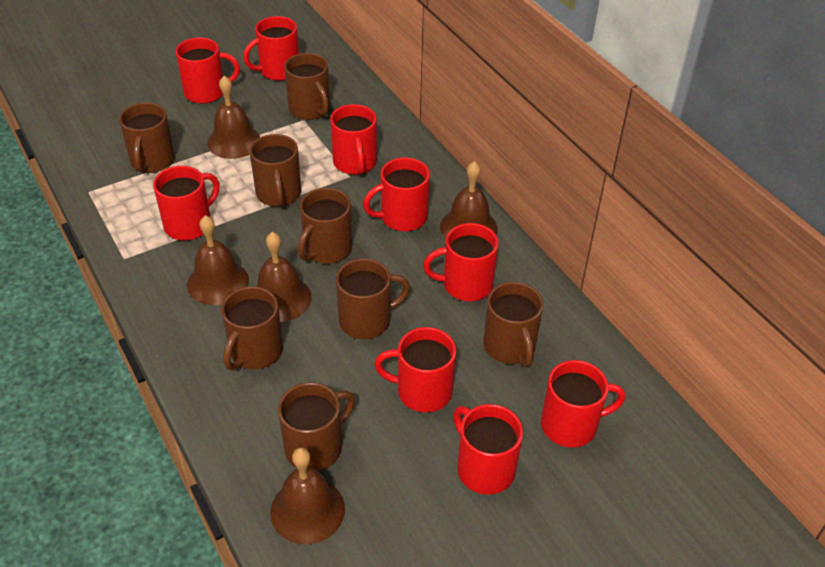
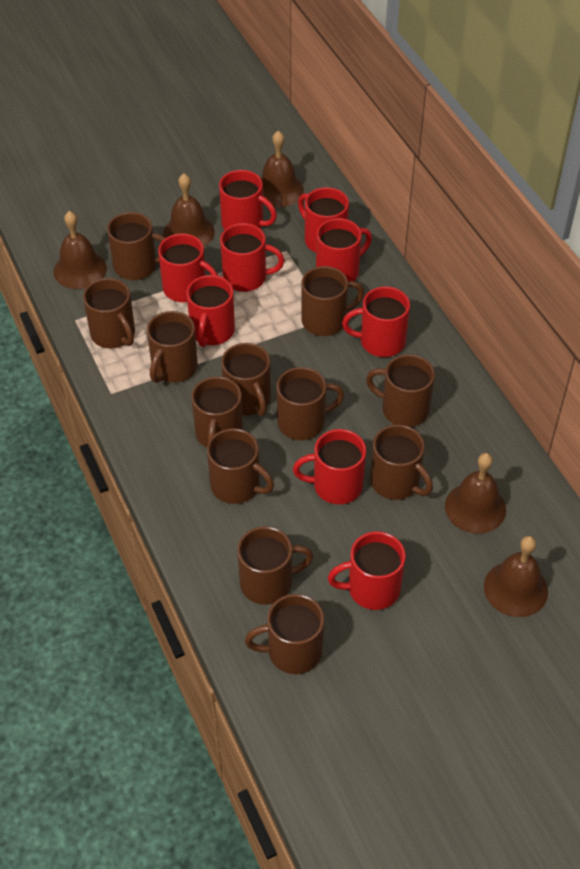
brown mug: 8 -> 12

